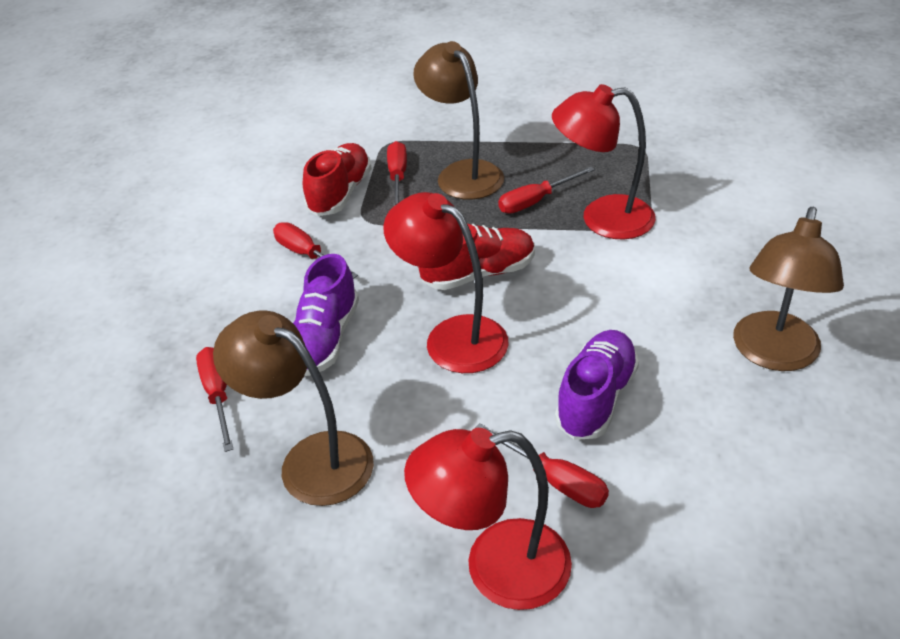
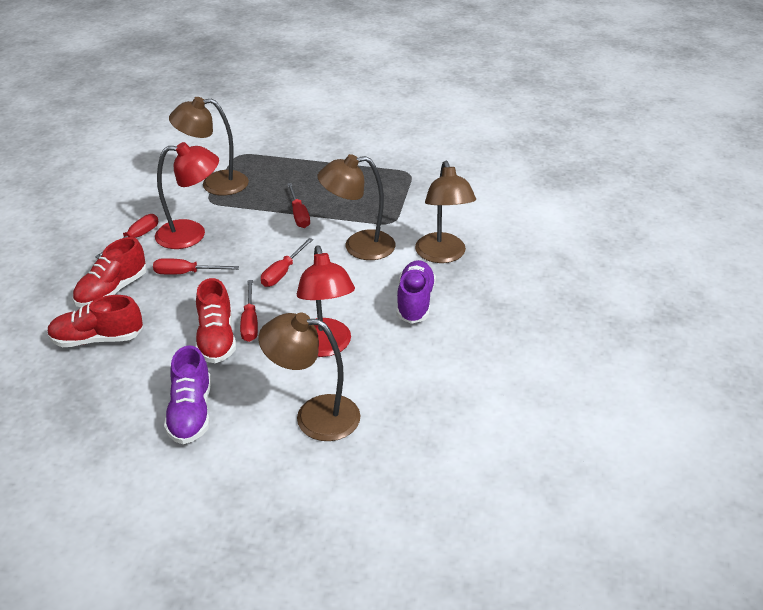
brown lamp: 3 -> 4
red lamp: 3 -> 2
red shoe: 2 -> 3

